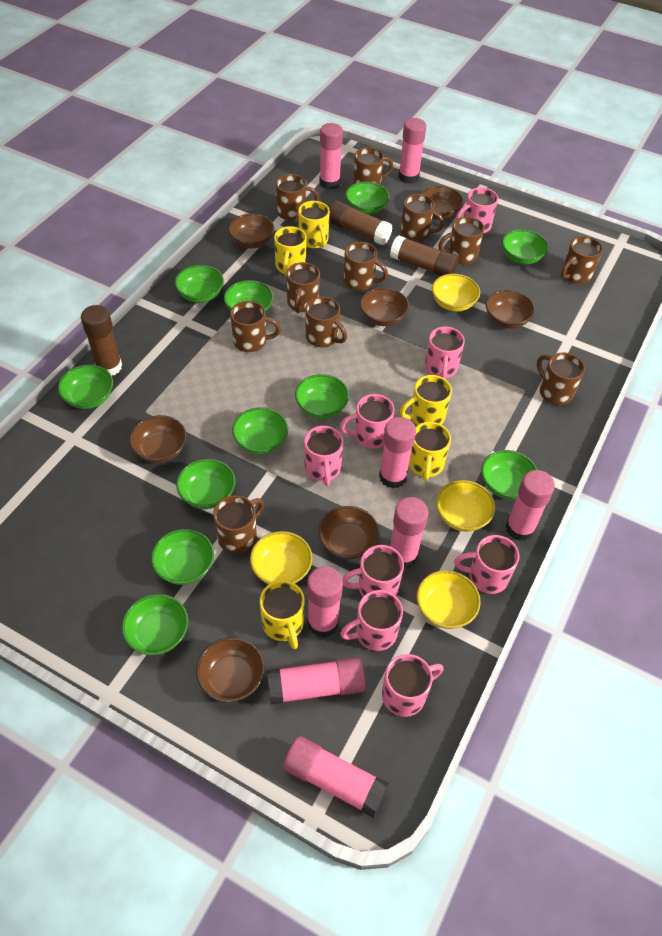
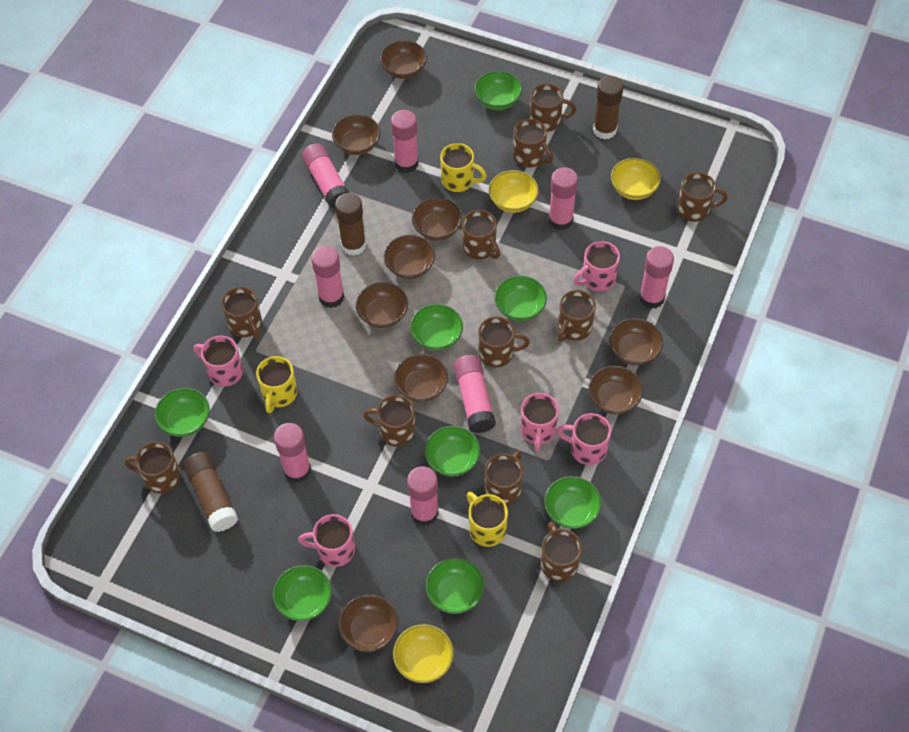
brown bowl: 7 -> 9
green bowl: 11 -> 8
pink mug: 8 -> 5
yellow bowl: 4 -> 3
yellow mug: 5 -> 3

